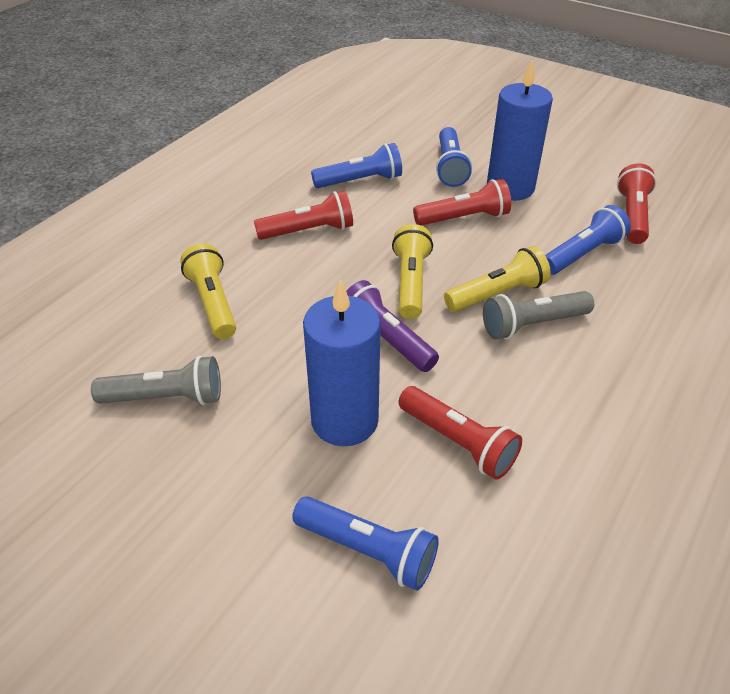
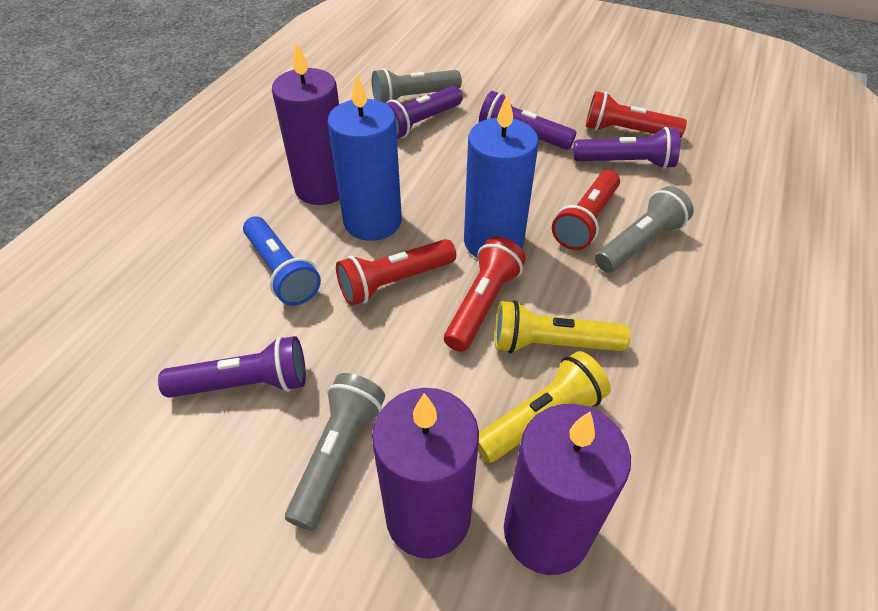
blue flashlight: 4 -> 1
grey flashlight: 2 -> 3
purple candle: 0 -> 3
purple flashlight: 1 -> 4
yellow flashlight: 3 -> 2

